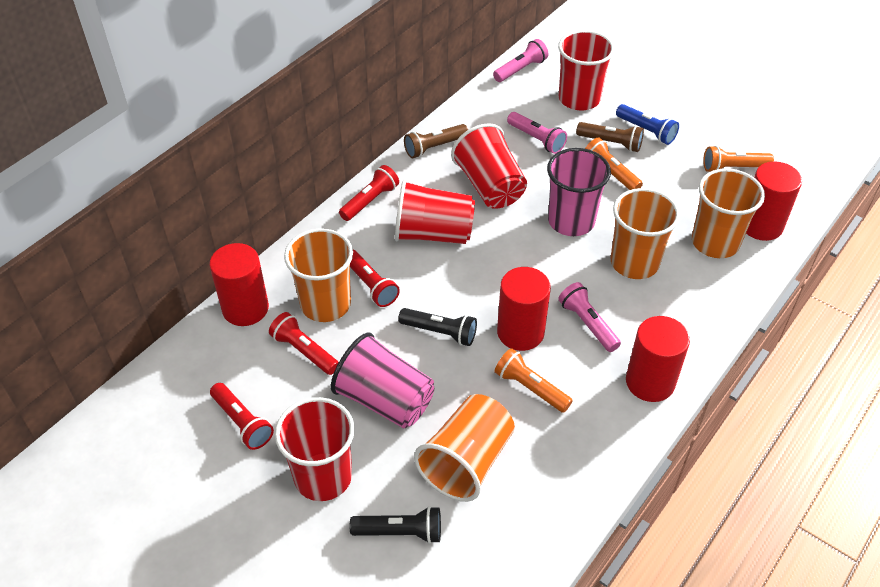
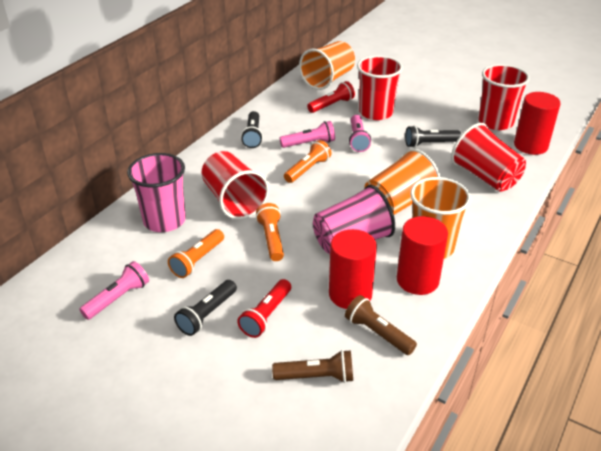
black flashlight: 2 -> 3
blue flashlight: 1 -> 0
orange cup: 4 -> 3
red cylinder: 4 -> 3
red flashlight: 4 -> 2

